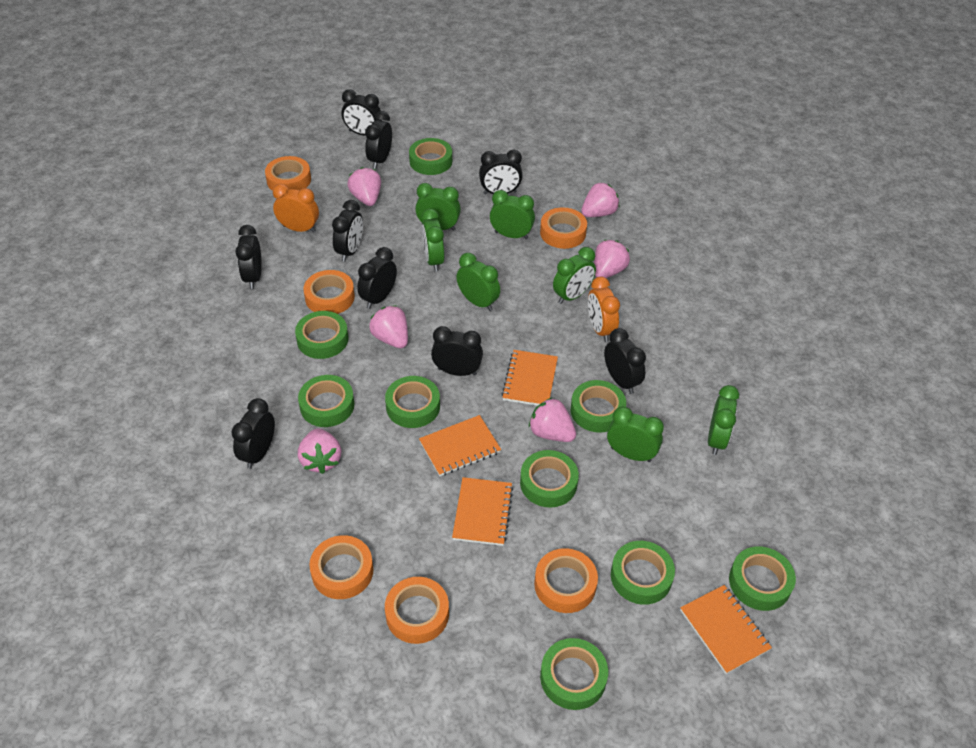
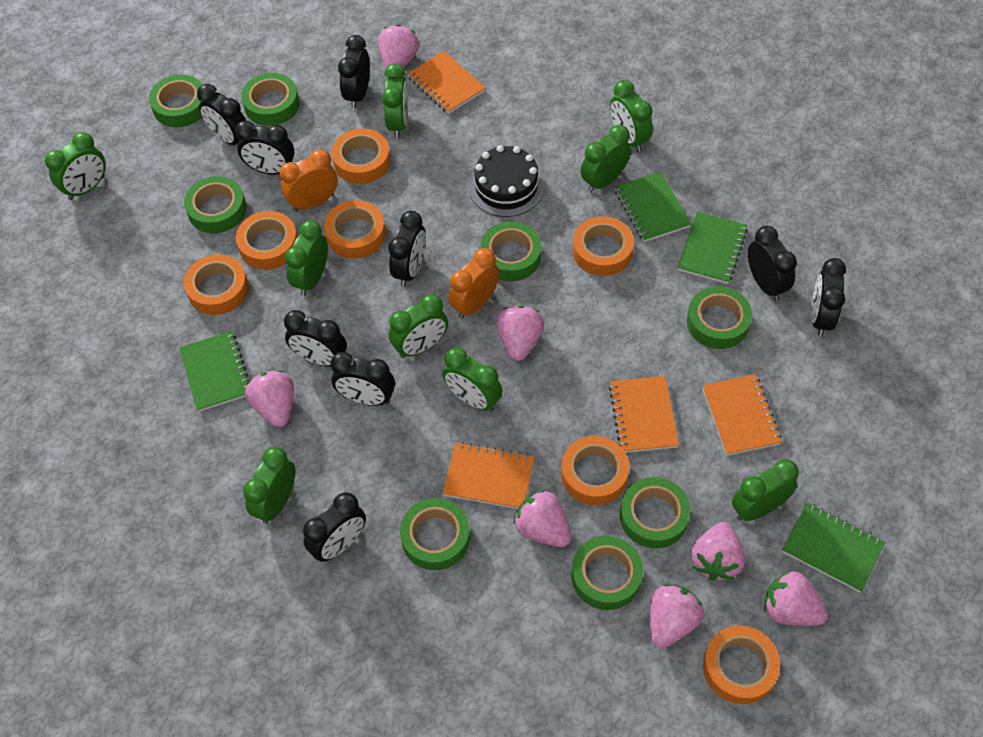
black cake: 0 -> 1
green clock: 7 -> 9
green notebook: 0 -> 4
green tape: 9 -> 8
orange tape: 6 -> 7
pink strawberry: 6 -> 7

